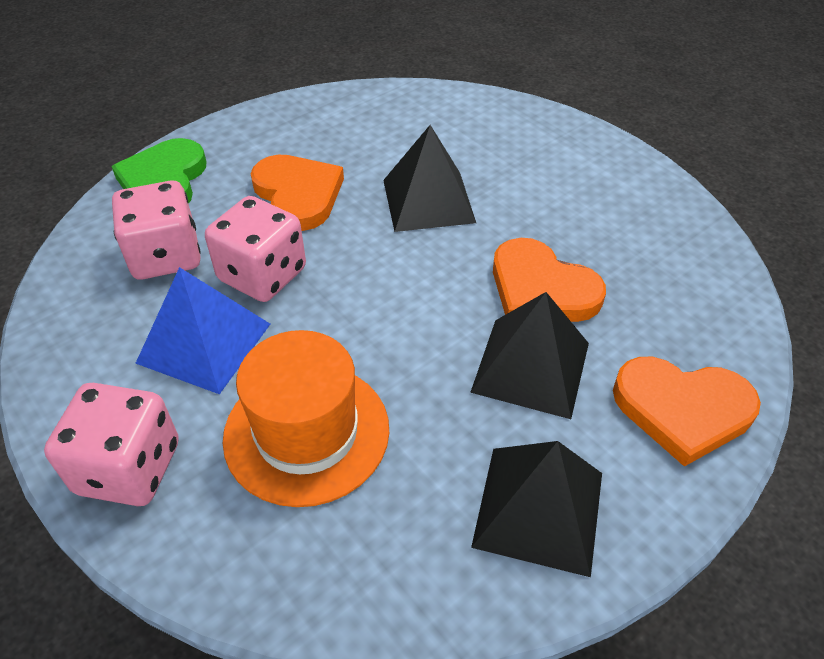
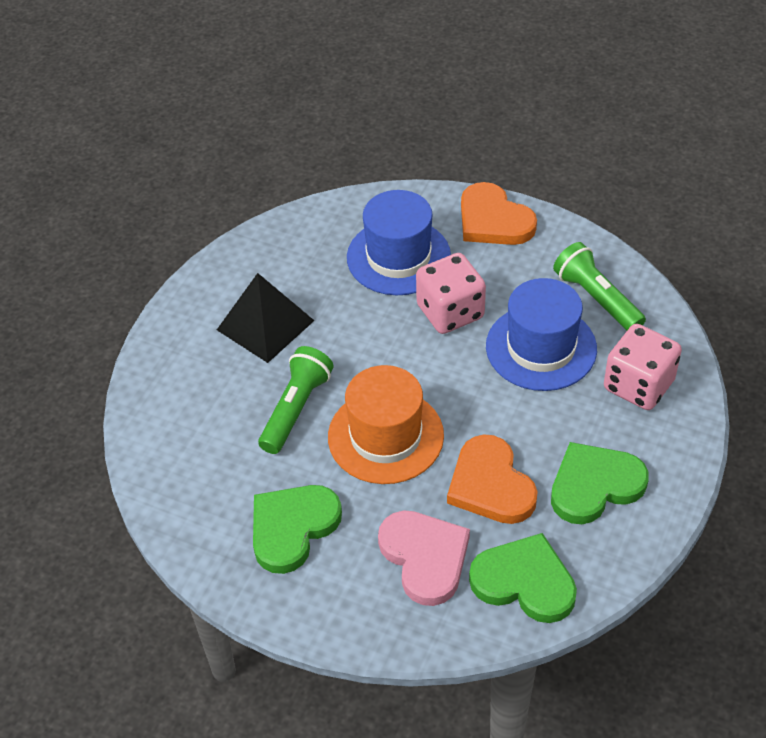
black pyramid: 3 -> 1
blue hat: 0 -> 2
blue pyramid: 1 -> 0
green flashlight: 0 -> 2
green heart: 1 -> 3
orange heart: 3 -> 2
pink dice: 3 -> 2
pink heart: 0 -> 1

